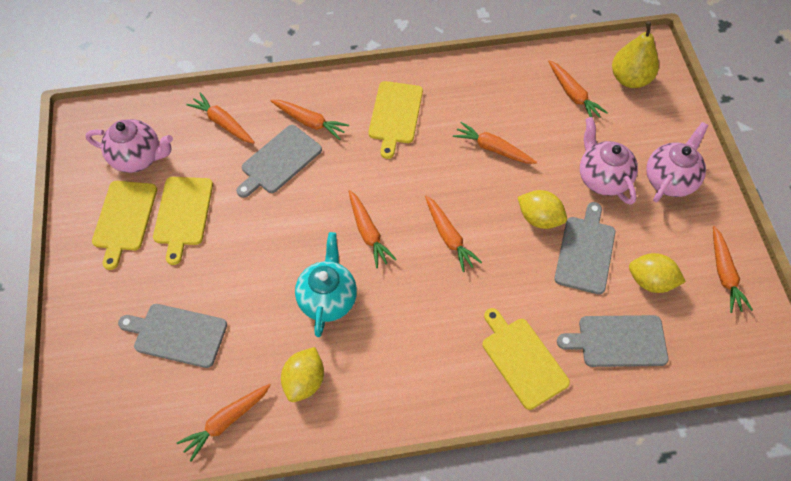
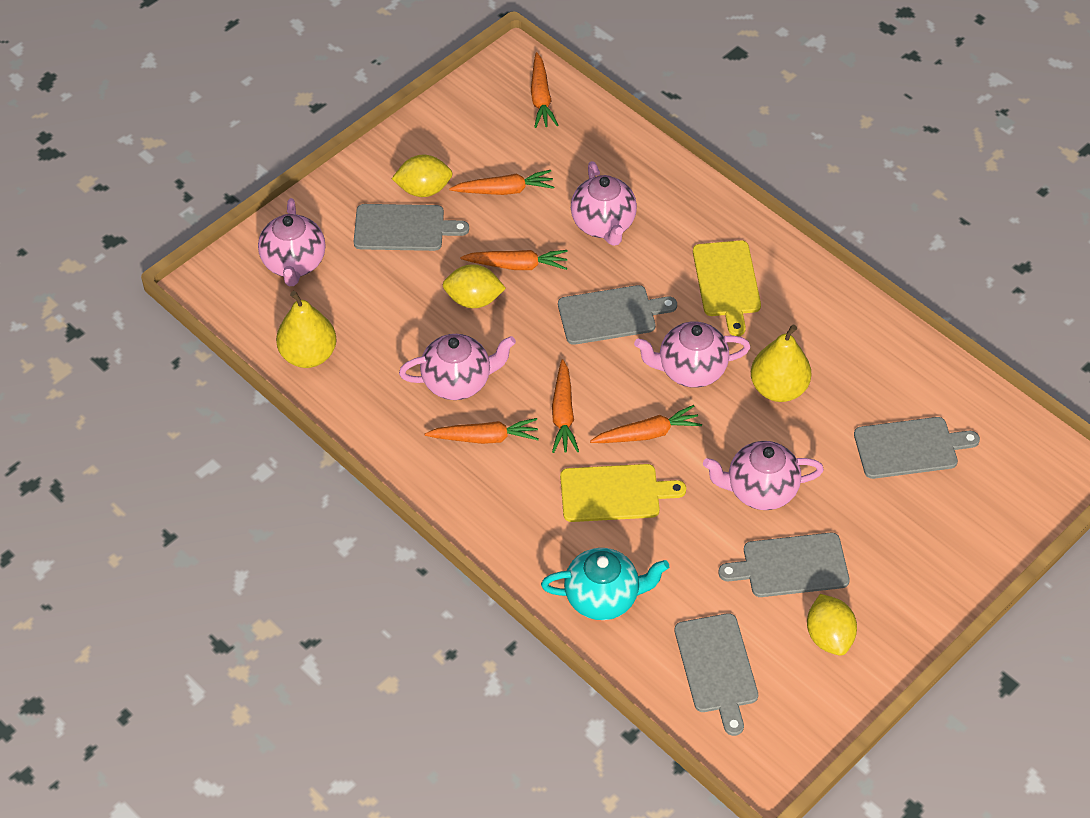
grey cutting board: 4 -> 5
orange carrot: 8 -> 6
pink teapot: 3 -> 5
yellow cutting board: 4 -> 2
yellow pear: 1 -> 2

